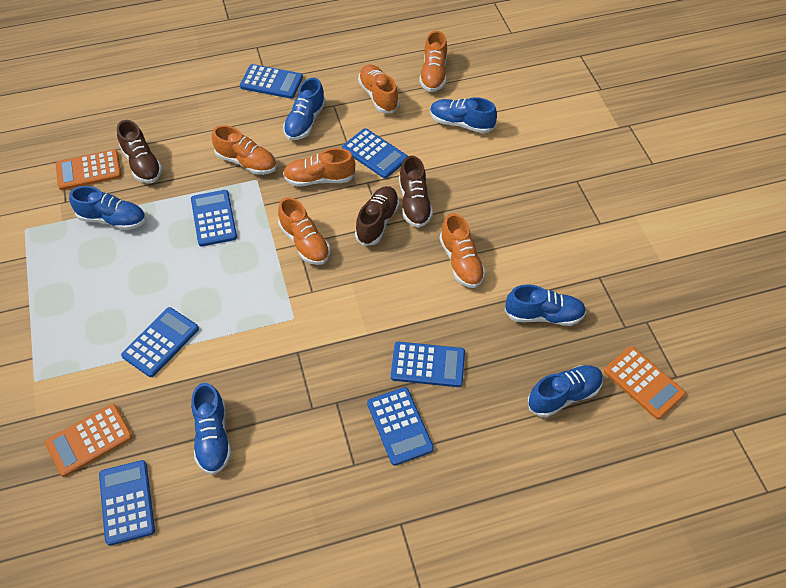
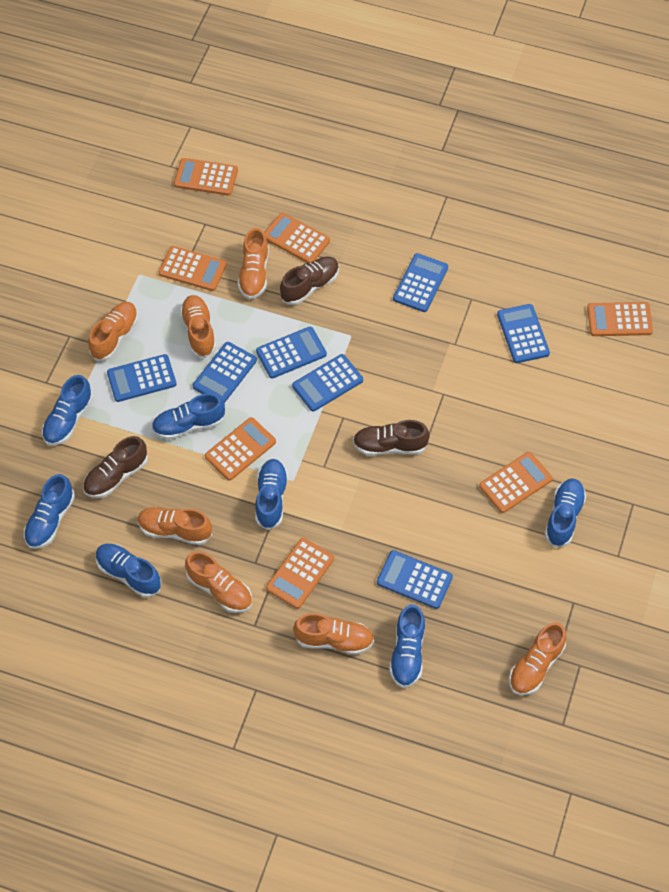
blue shoe: 6 -> 7
orange calculator: 3 -> 7
orange shoe: 6 -> 7

